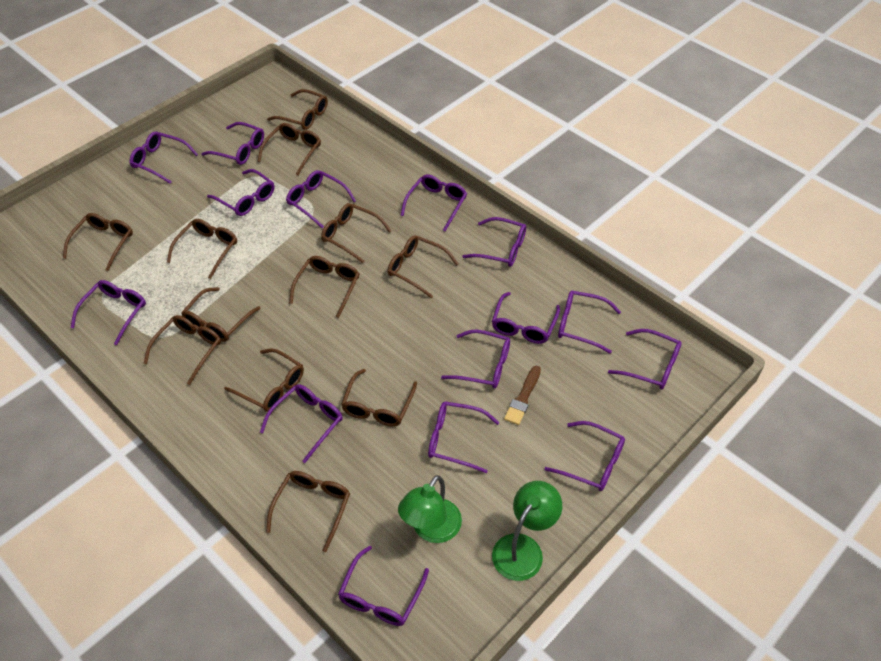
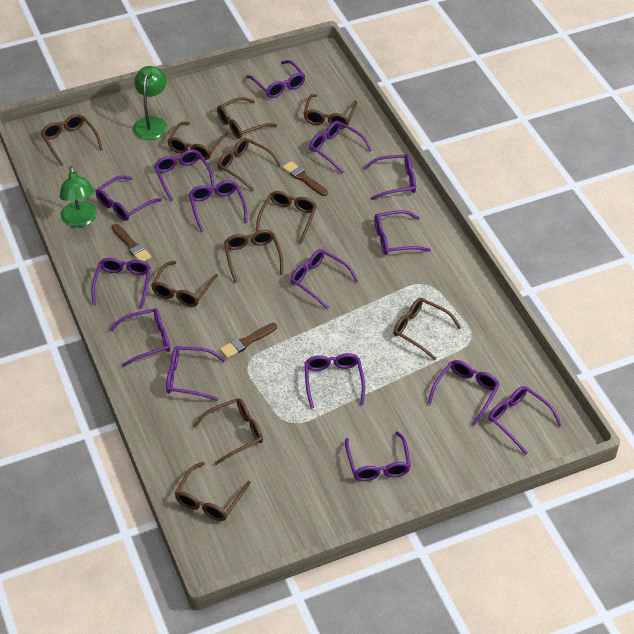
brown brush: 1 -> 3
brown glasses: 12 -> 11

